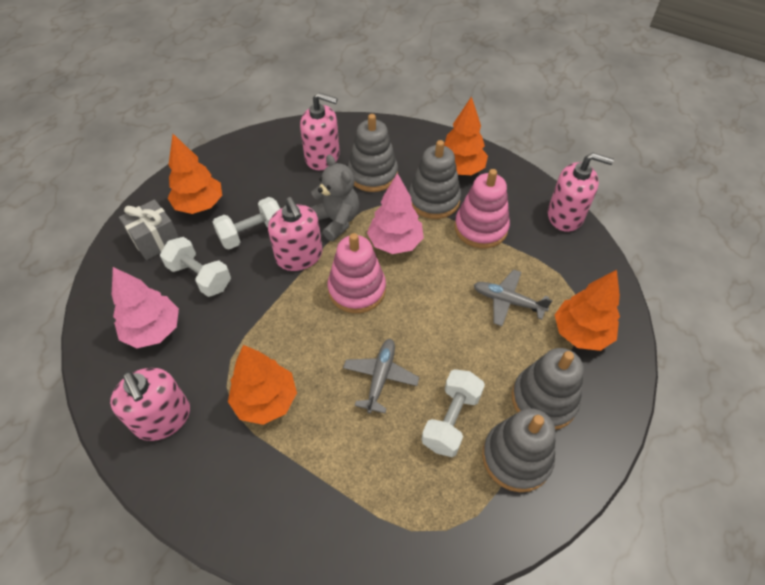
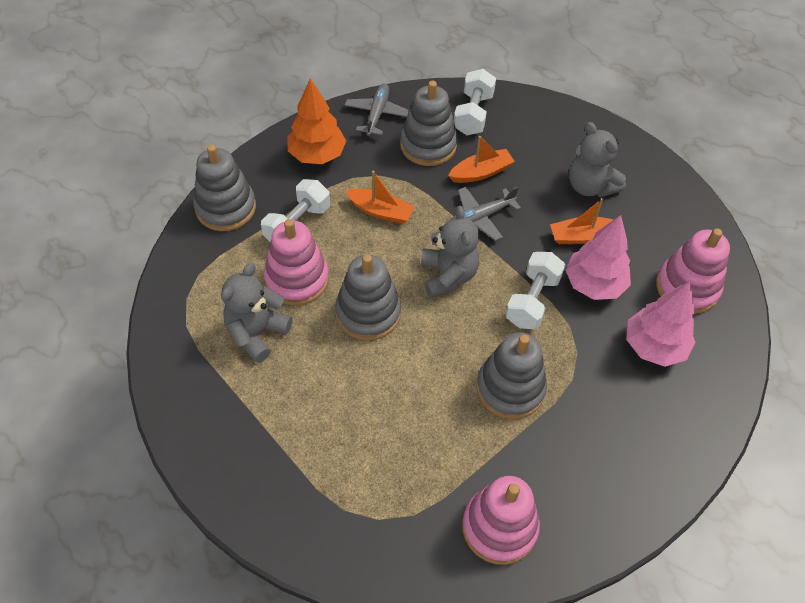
grey gift: 1 -> 0
grey teddy bear: 1 -> 3
orange boat: 0 -> 3
orange tree: 4 -> 1
pink soap dispenser: 4 -> 0
pink stacking toy: 2 -> 3

